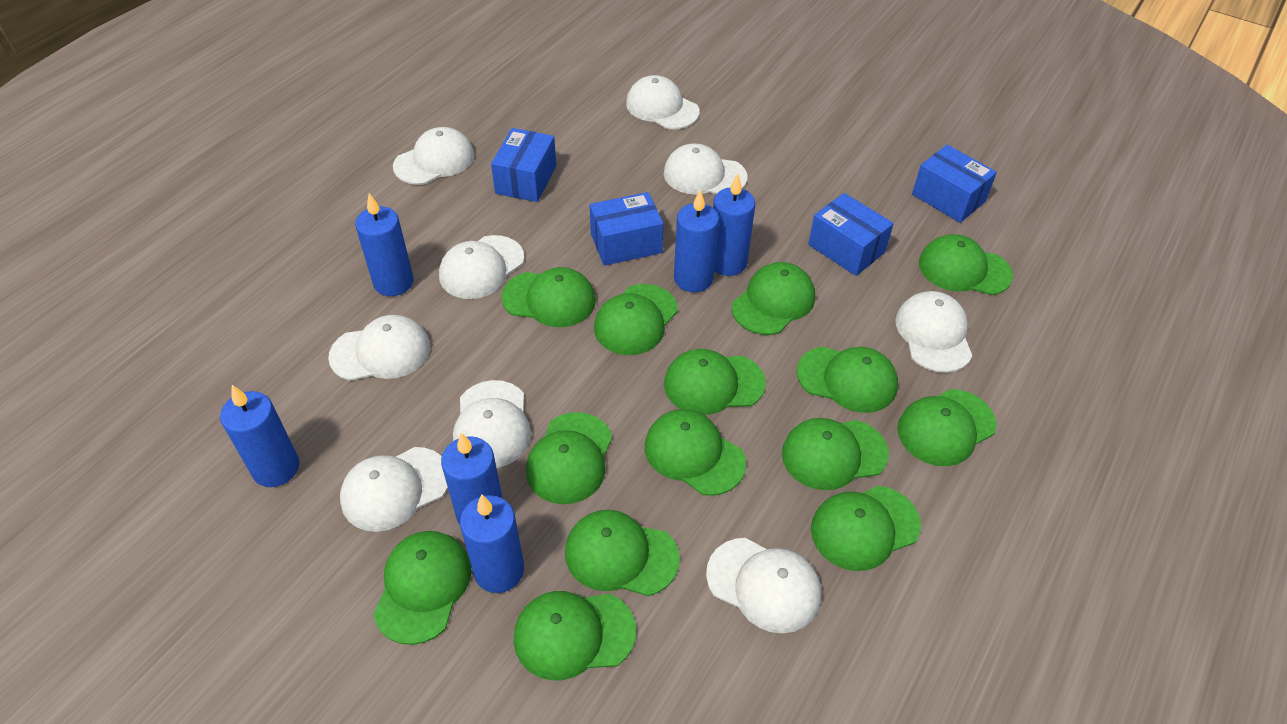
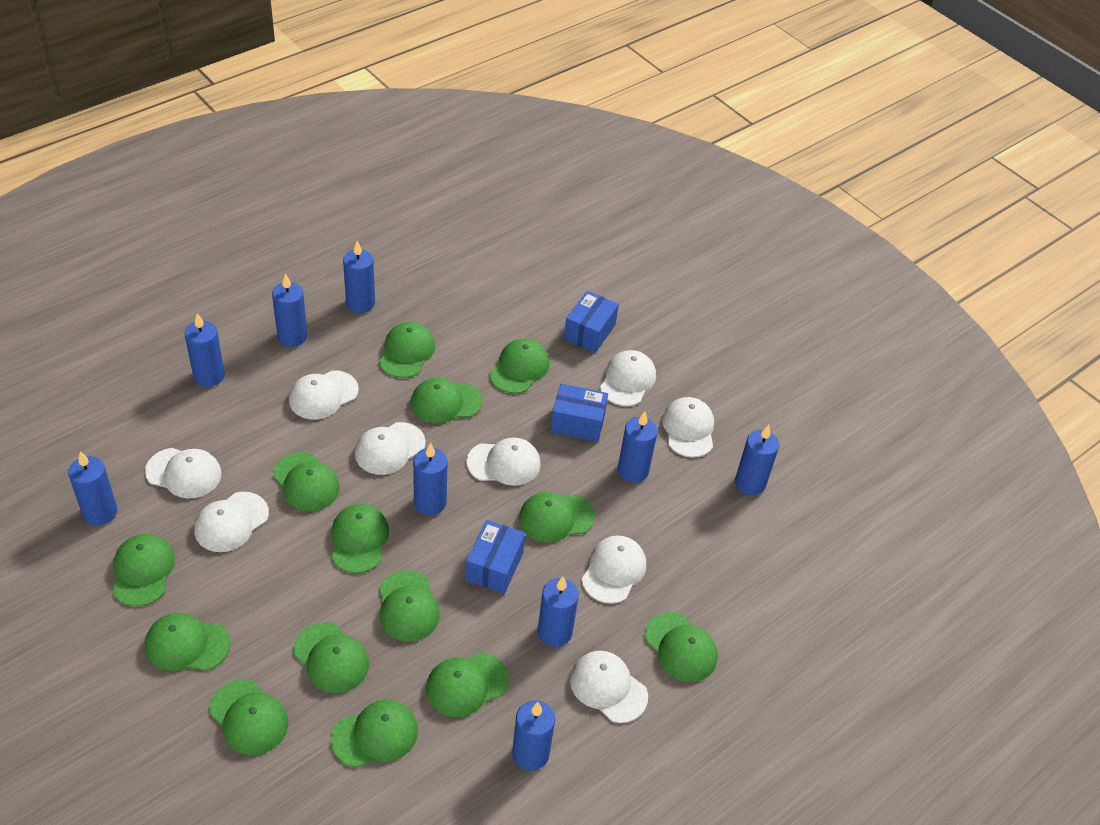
blue box: 4 -> 3
blue candle: 6 -> 9

